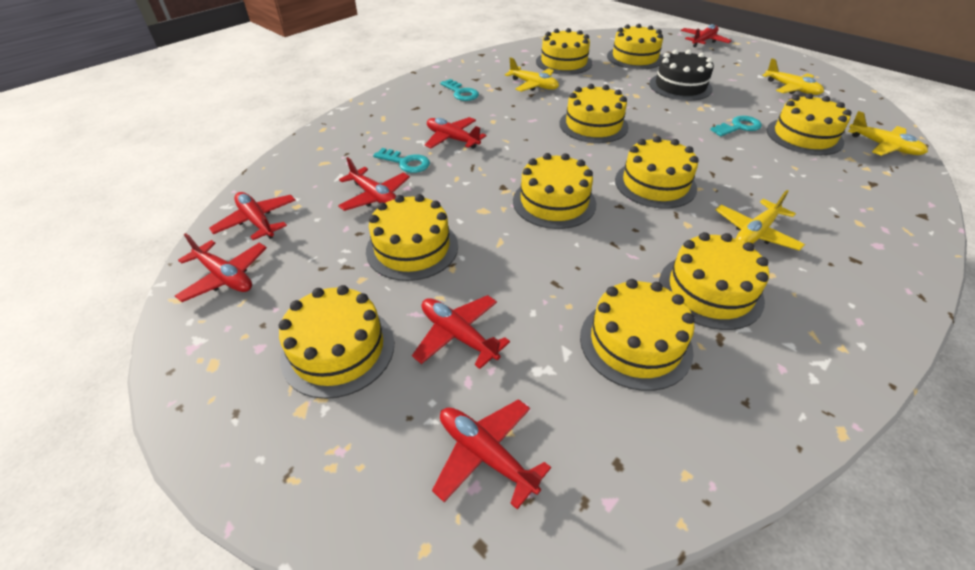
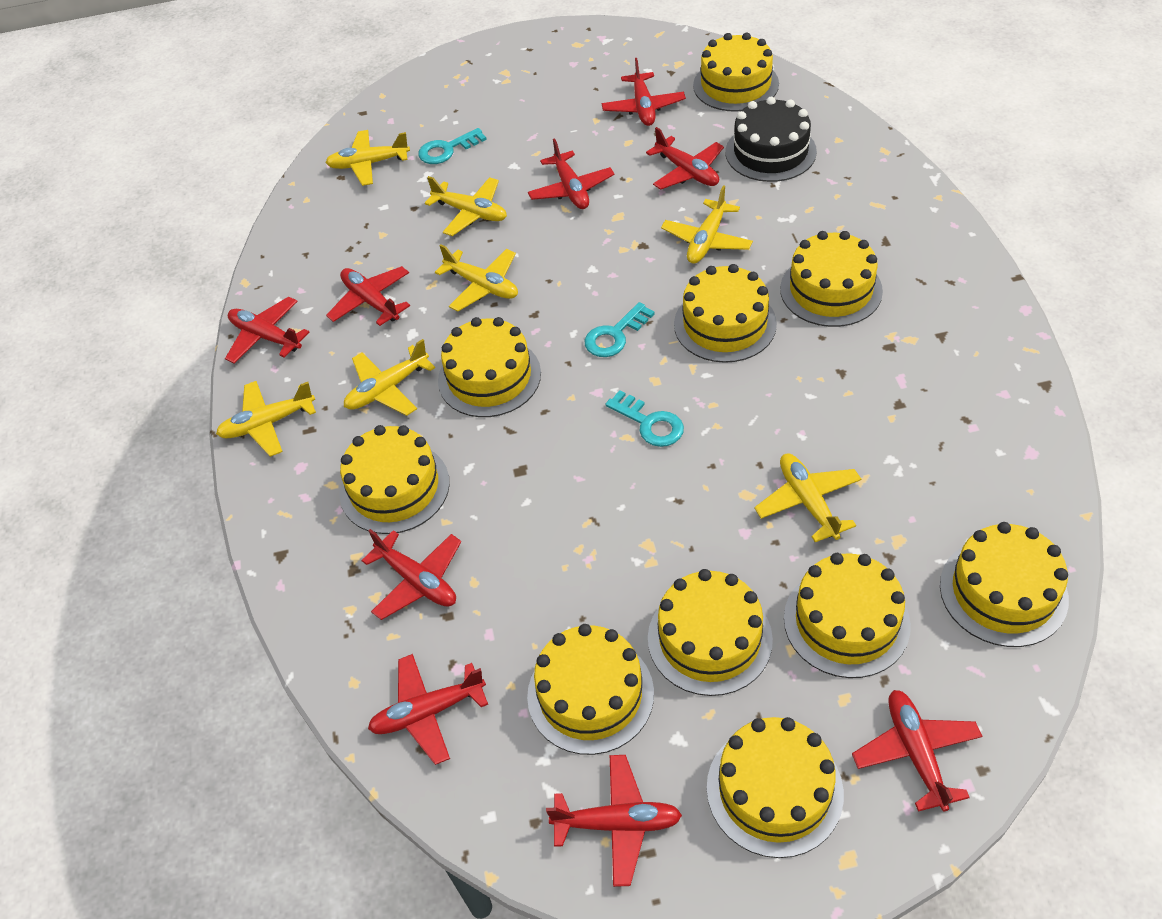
red plane: 7 -> 9
yellow plane: 4 -> 7

